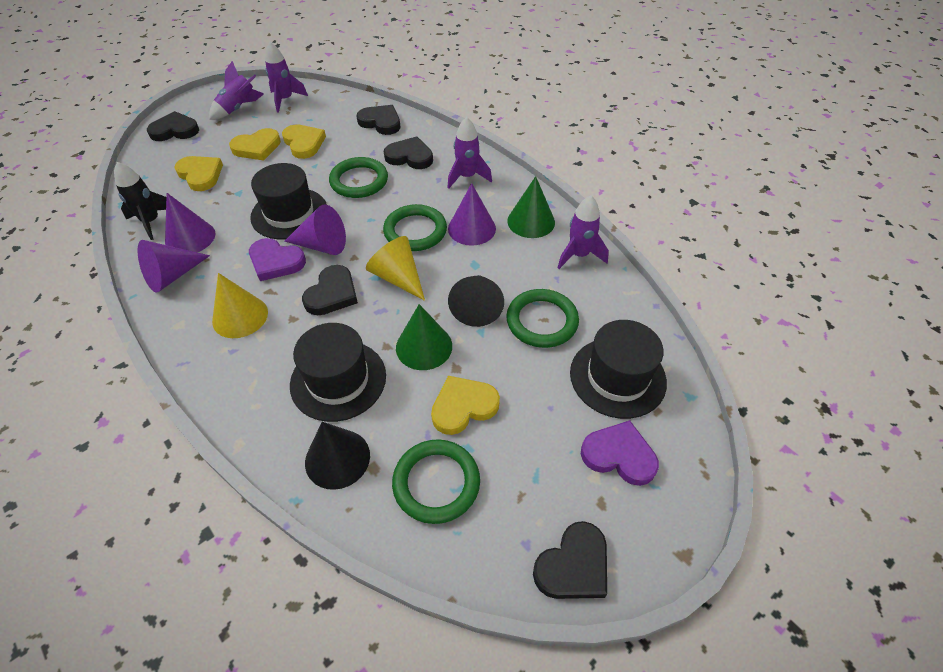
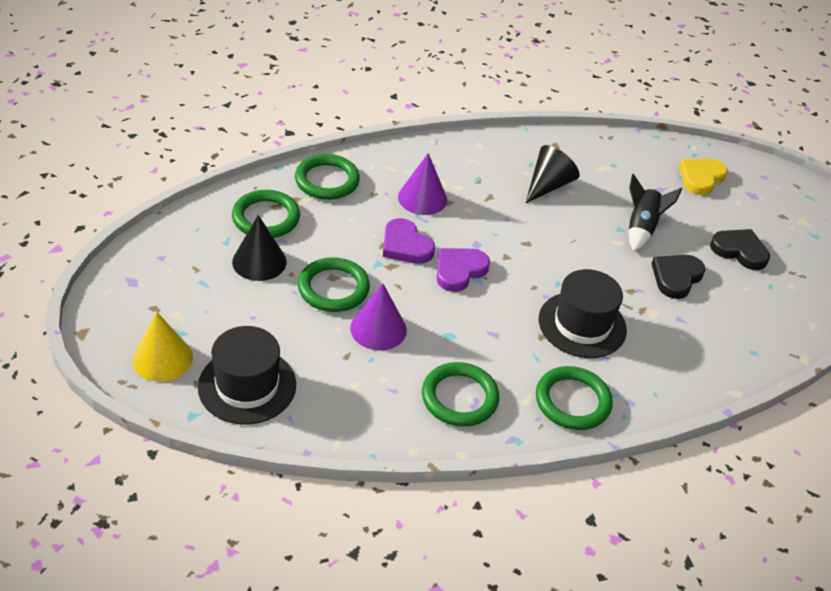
black hat: 3 -> 2
black heart: 5 -> 2
green cone: 2 -> 0
green ring: 4 -> 5
purple cone: 4 -> 2
purple rocket: 4 -> 0
yellow cone: 2 -> 1
yellow heart: 4 -> 1

